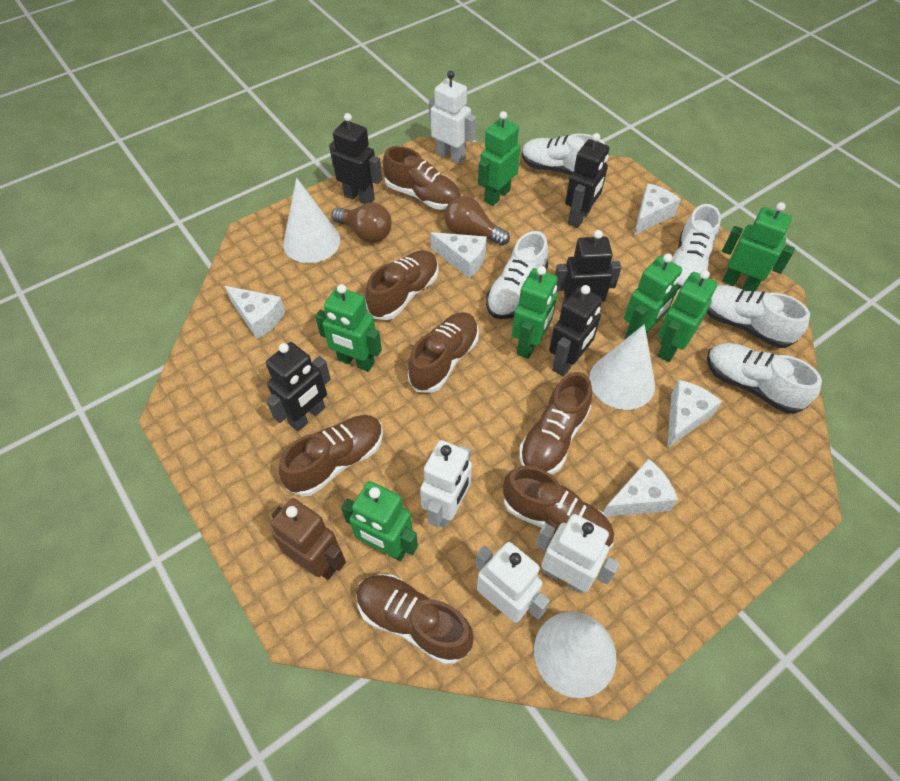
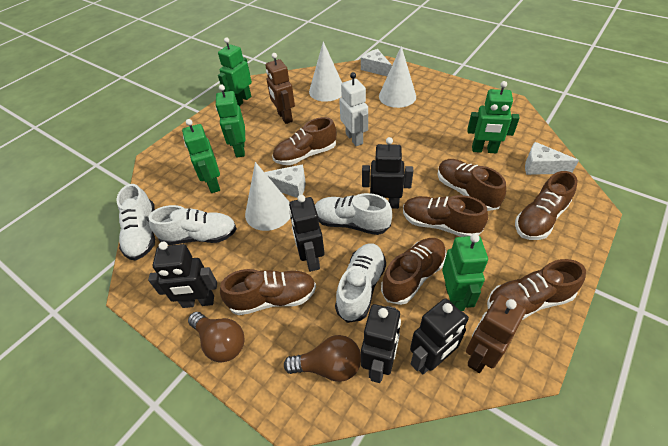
brown robot: 1 -> 2
green robot: 7 -> 5
white cheese: 5 -> 3
white robot: 4 -> 1
white shoe: 5 -> 4

